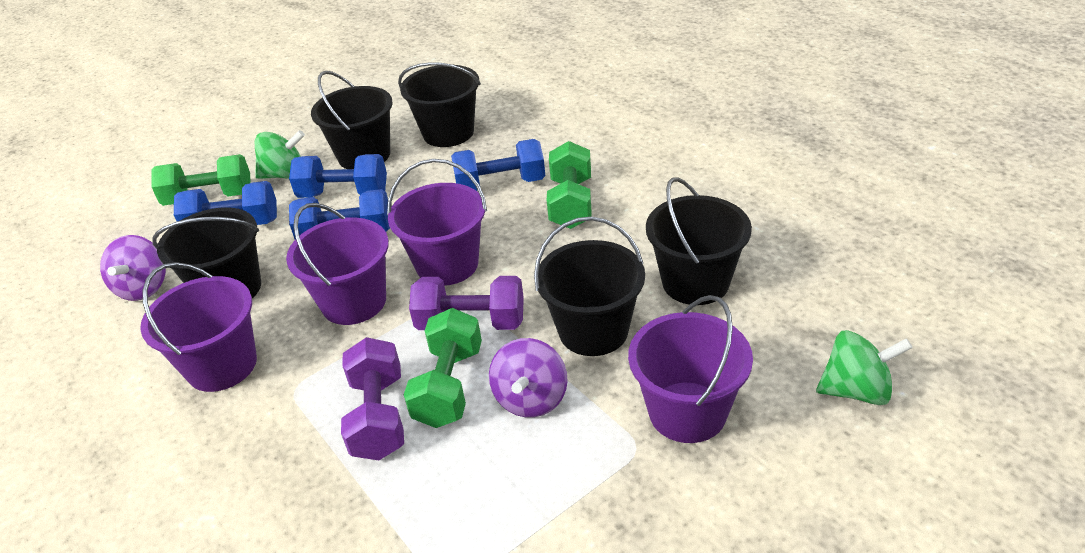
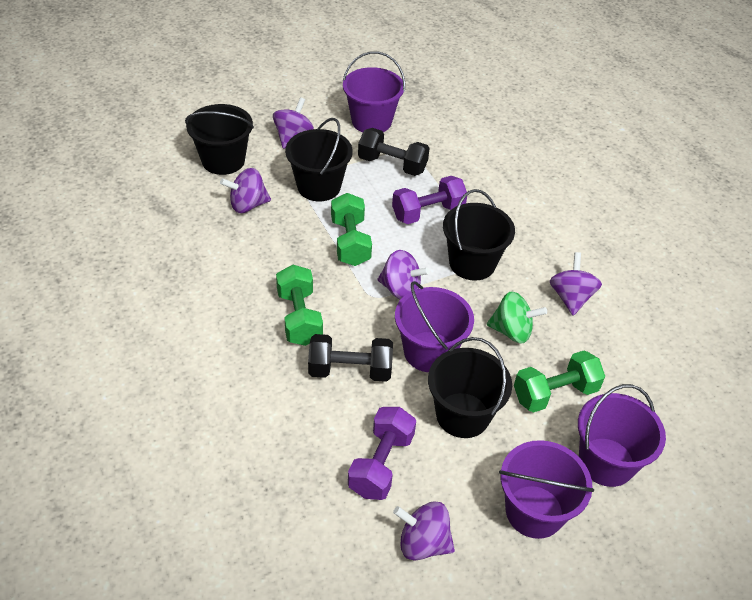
black bucket: 5 -> 4
black dumbbell: 0 -> 2
blue dumbbell: 4 -> 0
green spinning top: 2 -> 1
purple spinning top: 2 -> 5

